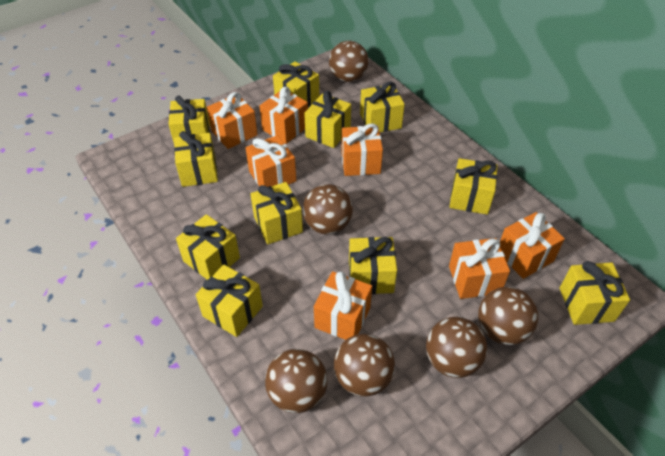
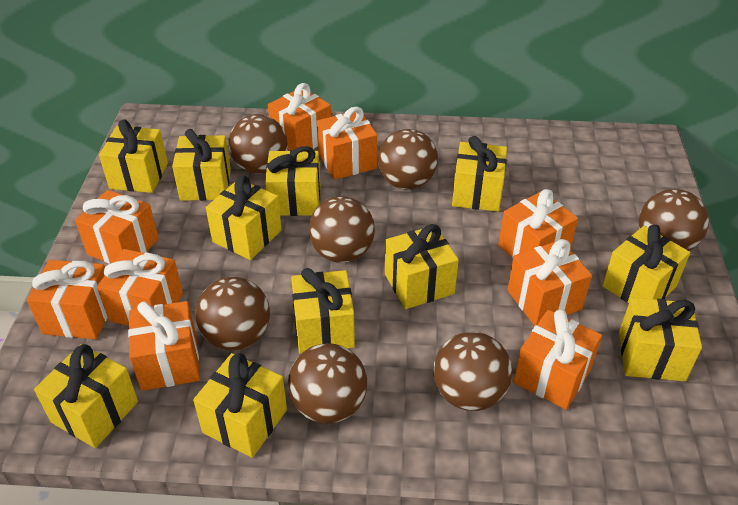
brown ball: 6 -> 7
orange gift: 7 -> 9

